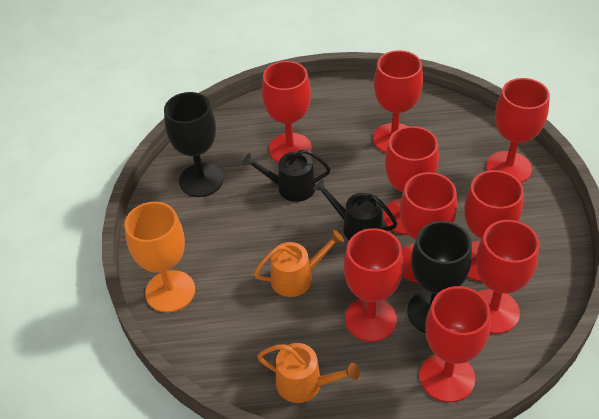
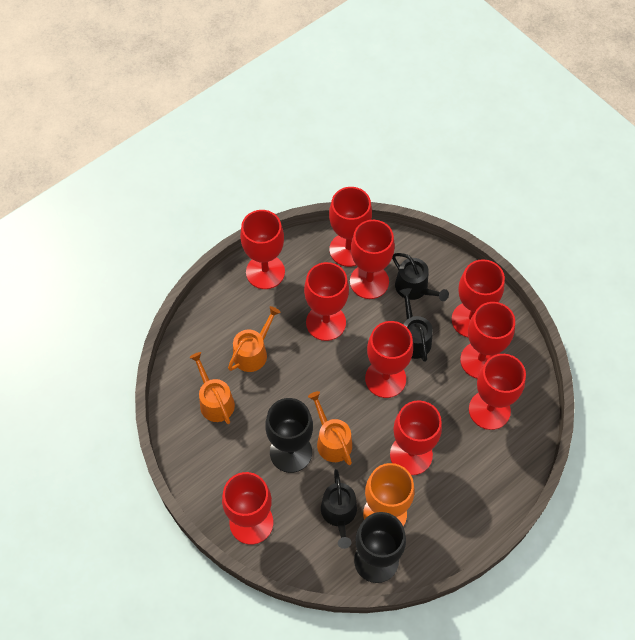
black watering can: 2 -> 3
orange watering can: 2 -> 3
red goblet: 9 -> 10

